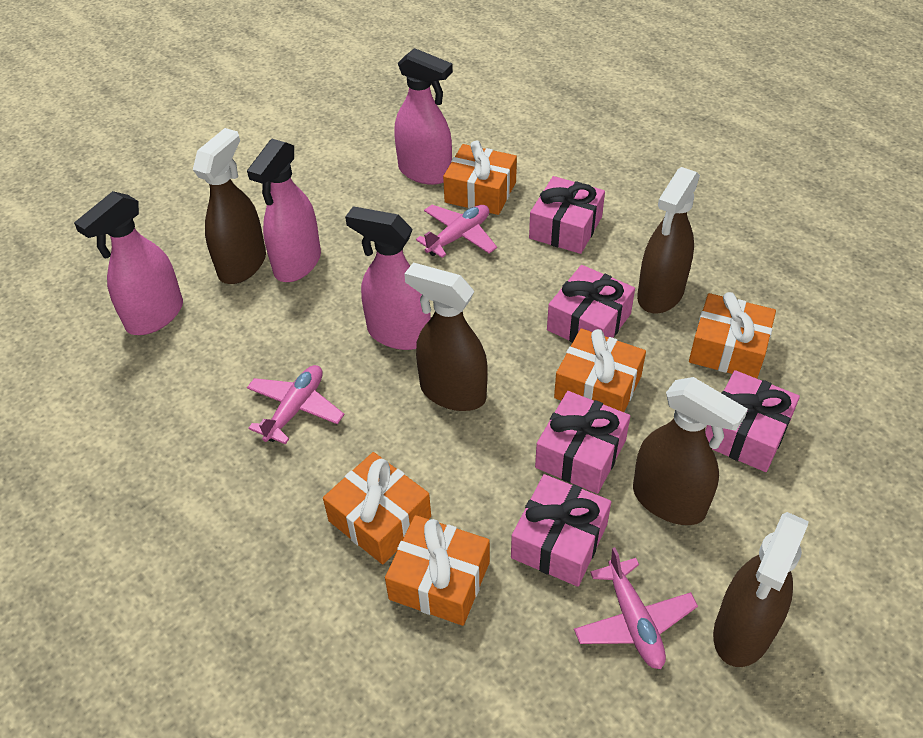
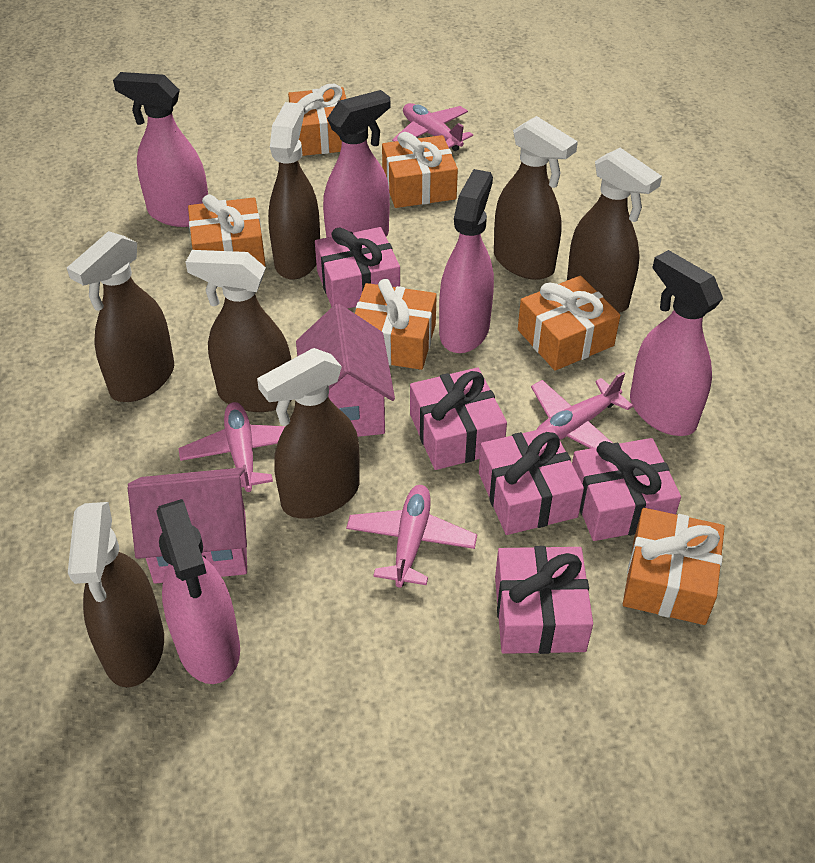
brown spray bottle: 5 -> 7
orange gift: 5 -> 6
pink house: 0 -> 2
pink plane: 3 -> 4
pink spray bottle: 4 -> 5

